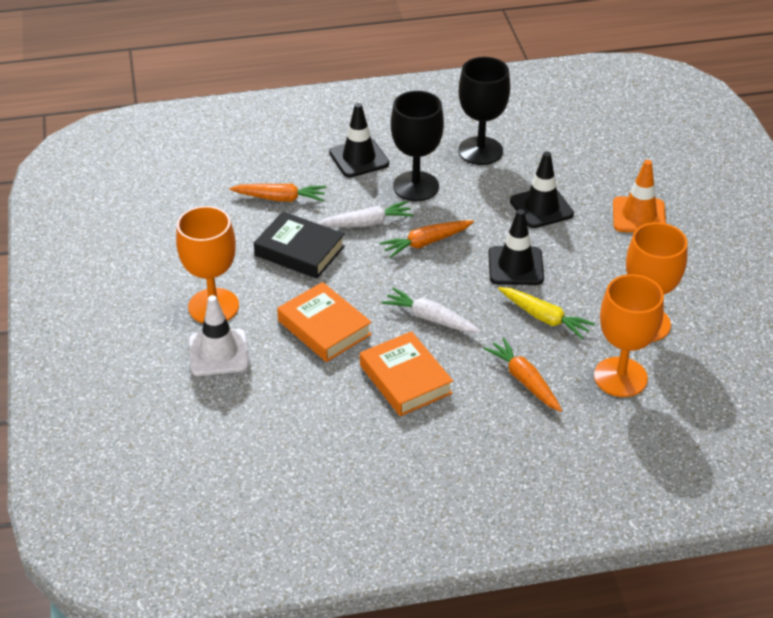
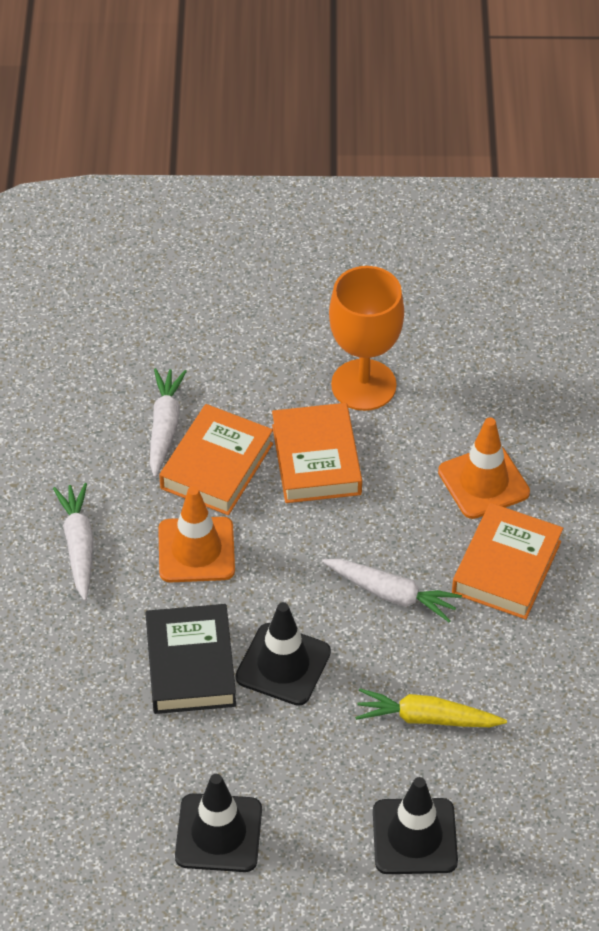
black goblet: 2 -> 0
orange book: 2 -> 3
orange carrot: 3 -> 0
orange goblet: 3 -> 1
orange traffic cone: 1 -> 2
white carrot: 2 -> 3
white traffic cone: 1 -> 0

